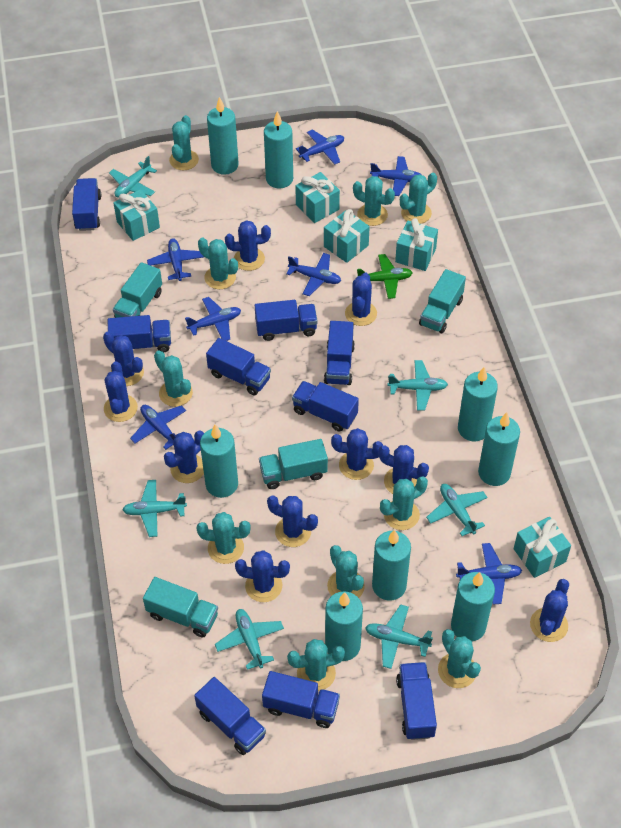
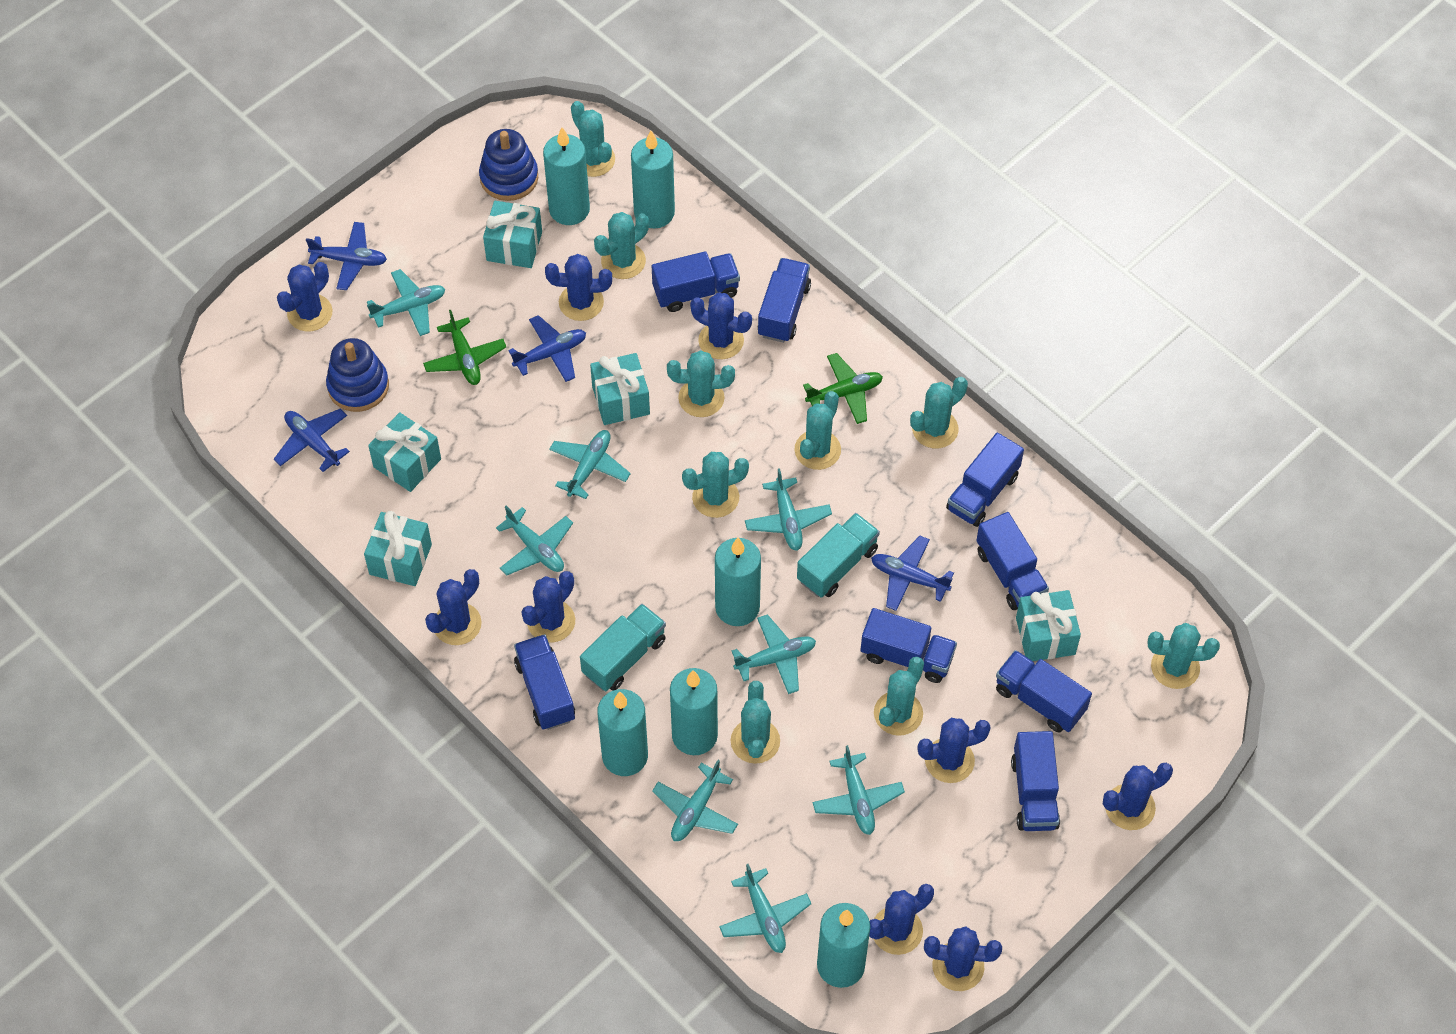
blue cactus: 10 -> 9
blue plane: 7 -> 4
blue stacking toy: 0 -> 2
blue truck: 9 -> 8
green plane: 1 -> 2
turquoise cactus: 10 -> 9
turquoise candle: 8 -> 6
turquoise plane: 6 -> 8
turquoise truck: 4 -> 2

